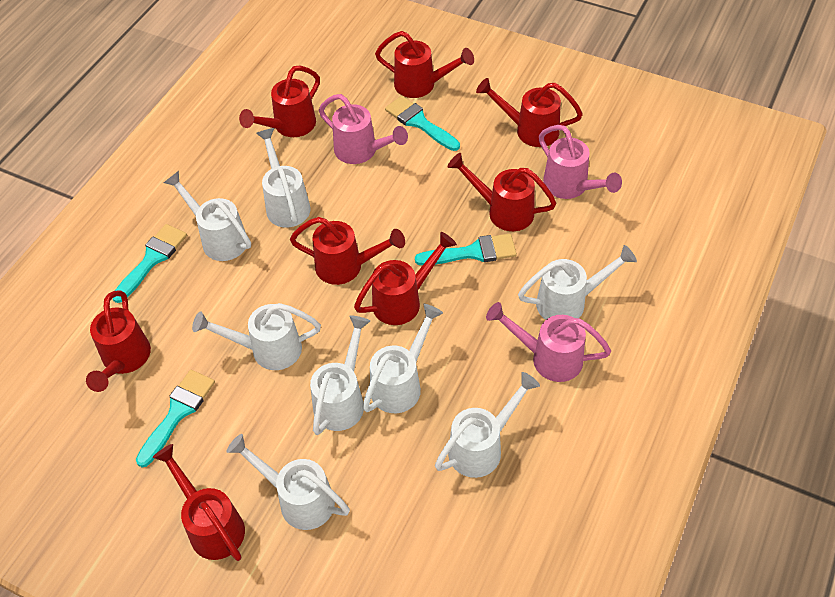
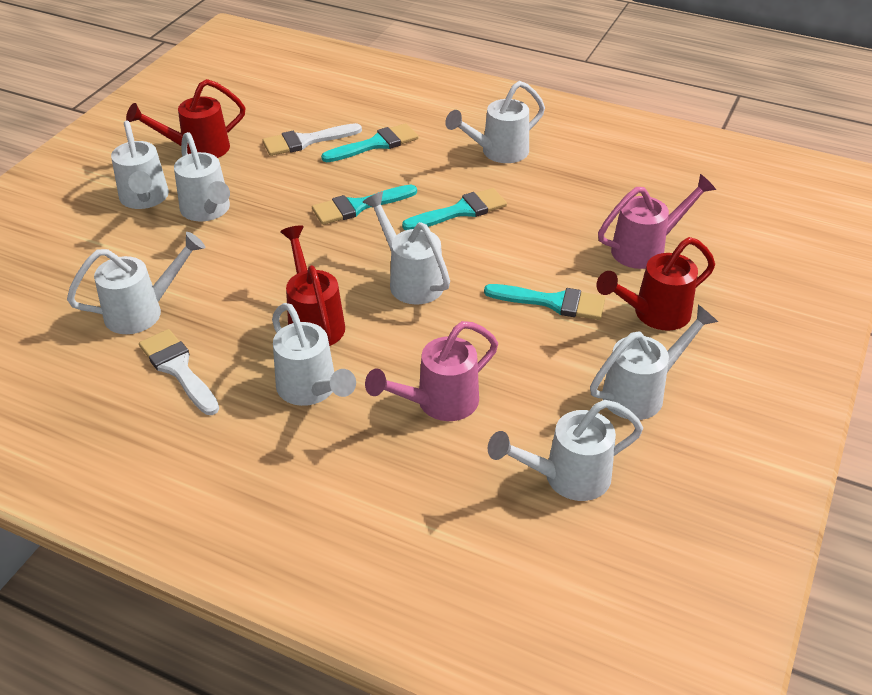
pink watering can: 3 -> 2
red watering can: 8 -> 3
white brush: 0 -> 2

